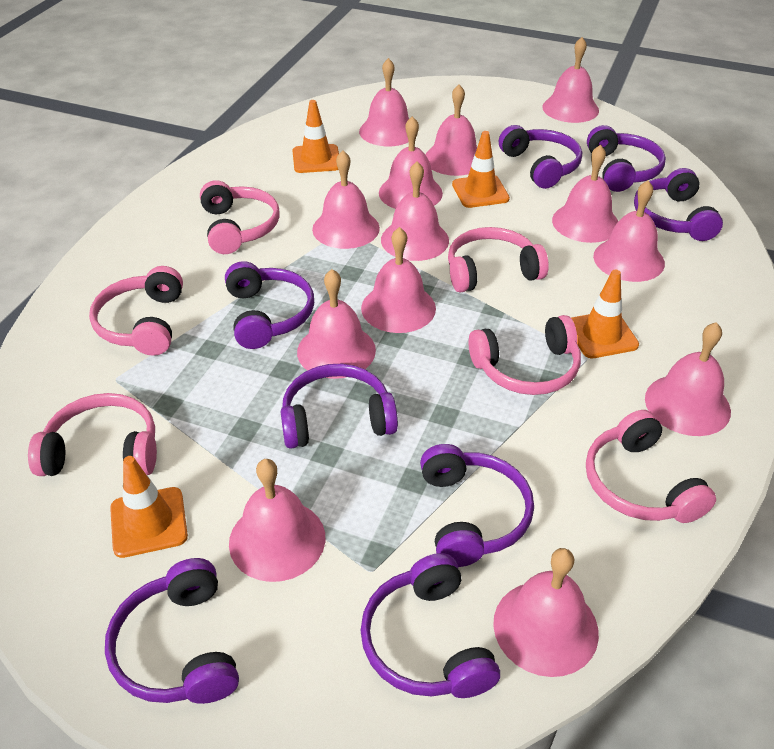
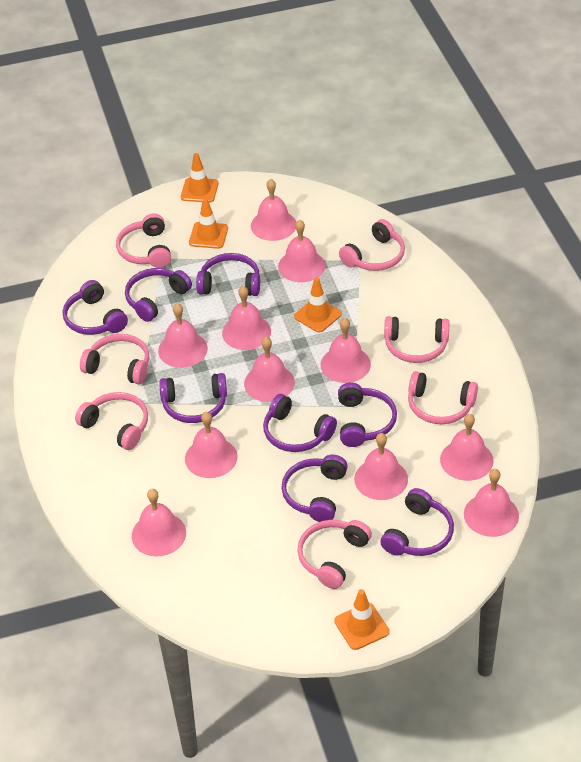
pink bell: 13 -> 11
pink headphones: 6 -> 7

